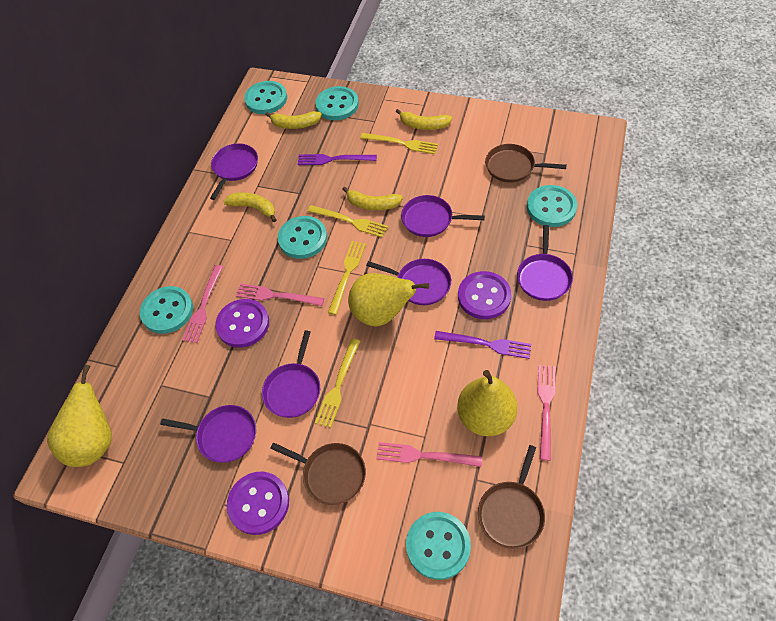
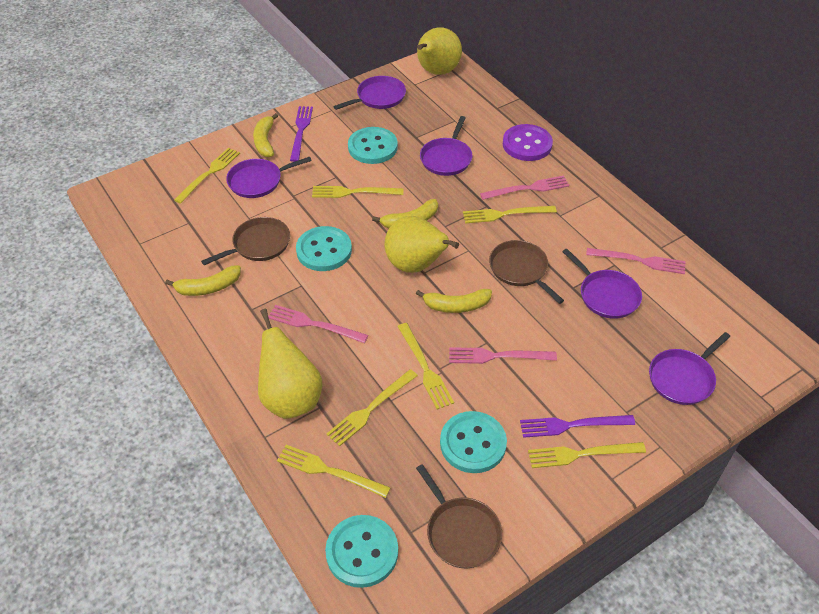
purple button: 3 -> 1
purple pan: 6 -> 5
turquoise button: 6 -> 4
yellow fork: 4 -> 7

